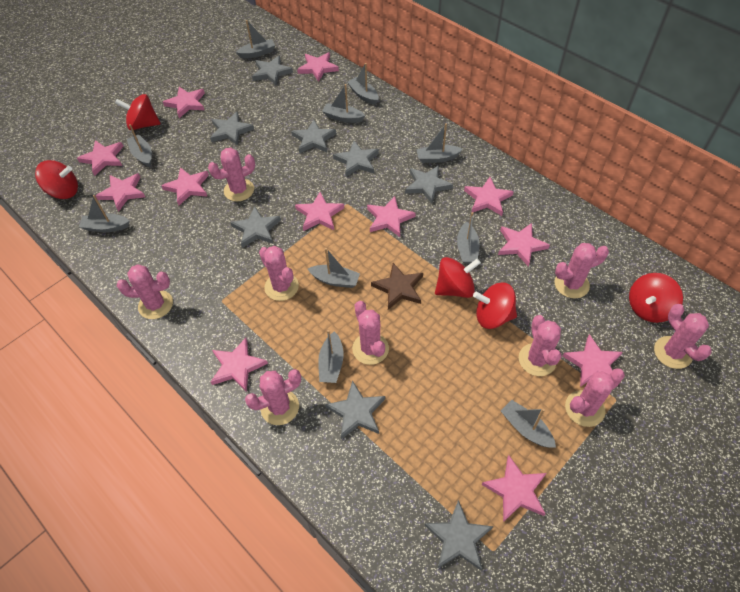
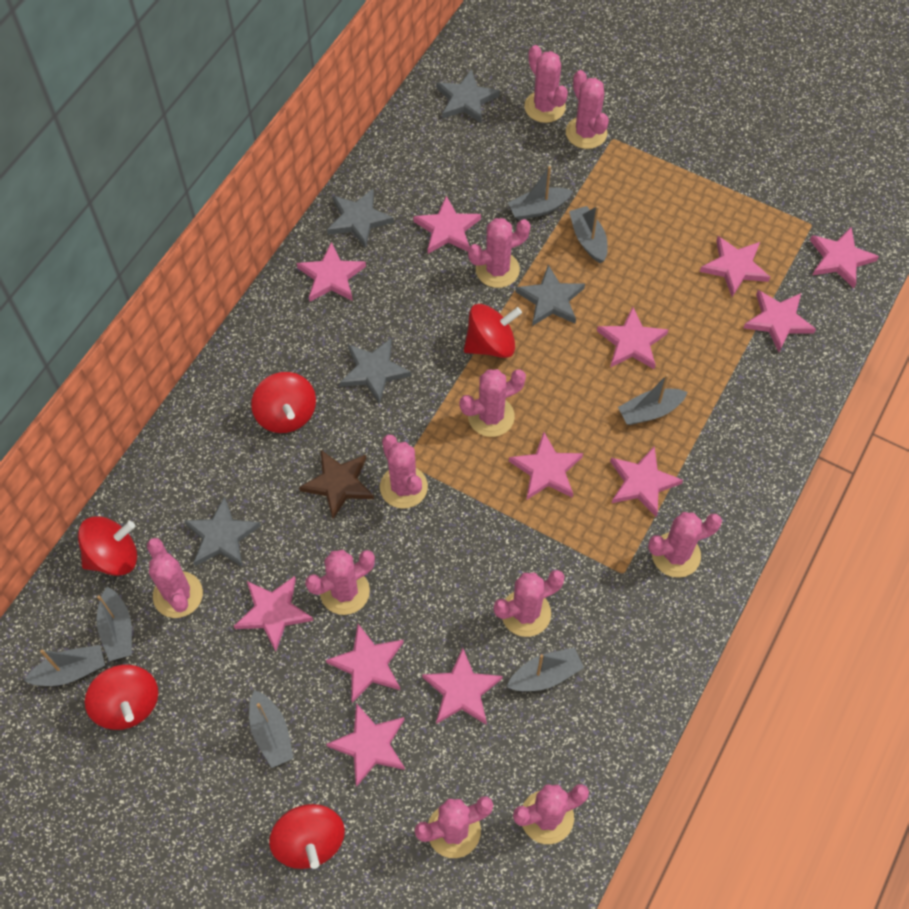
grey boat: 10 -> 7
grey star: 8 -> 5
pink cactus: 9 -> 11

